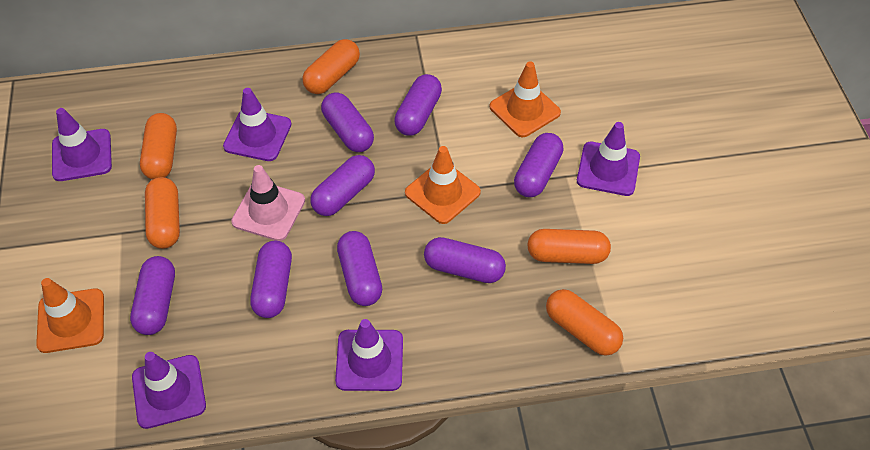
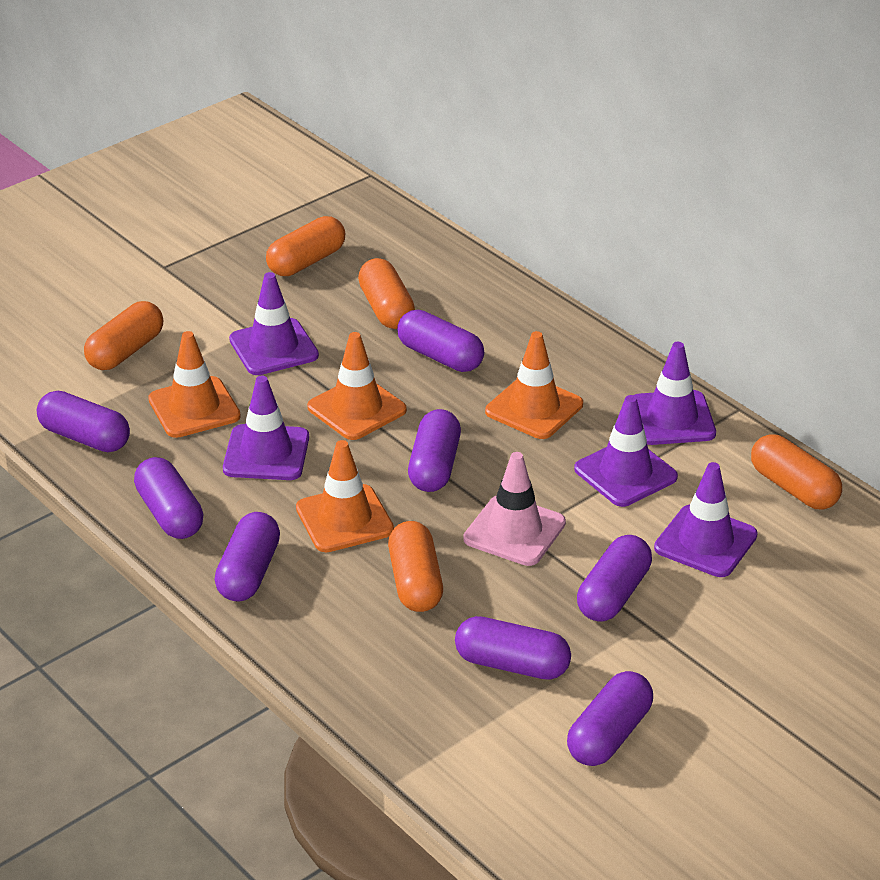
orange traffic cone: 3 -> 4

